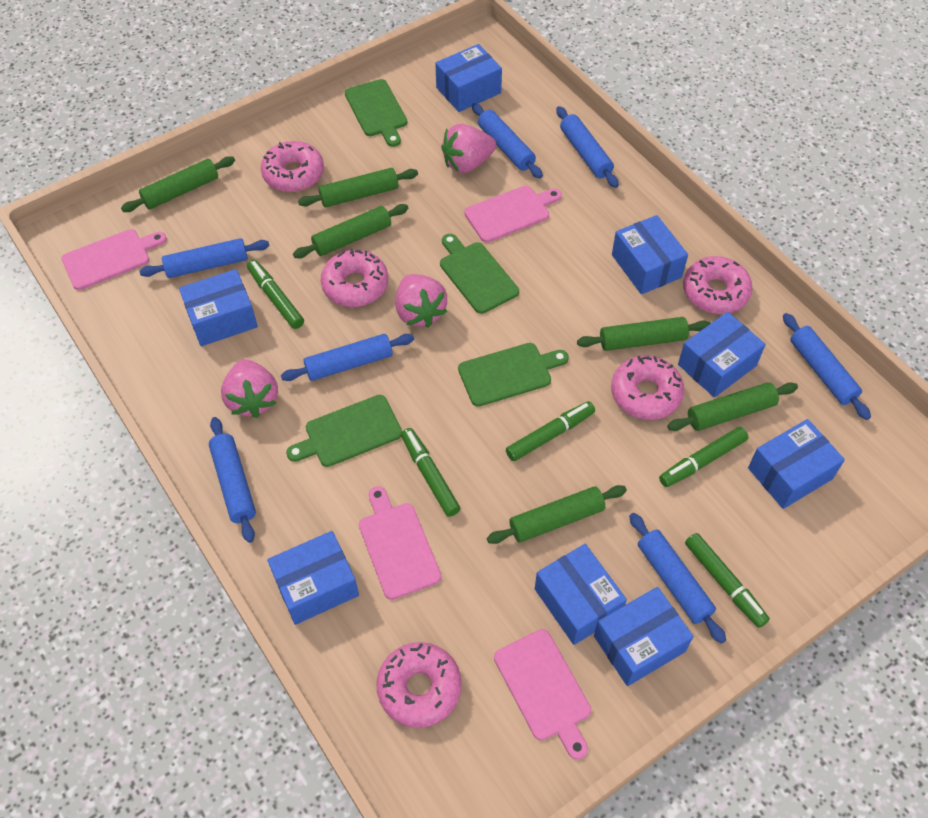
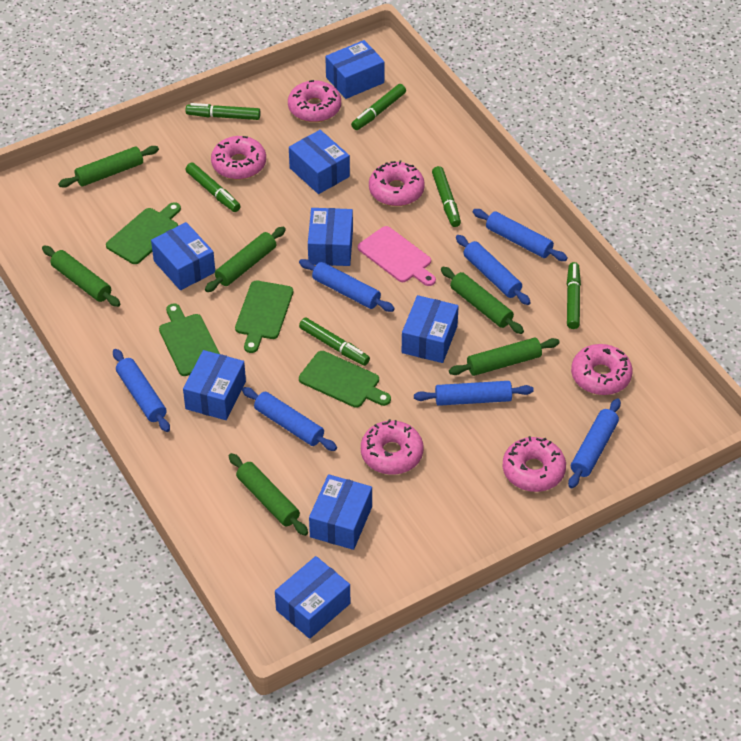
green marker: 5 -> 6
pink cutting board: 4 -> 1
pink donut: 5 -> 6
pink strawberry: 3 -> 0

